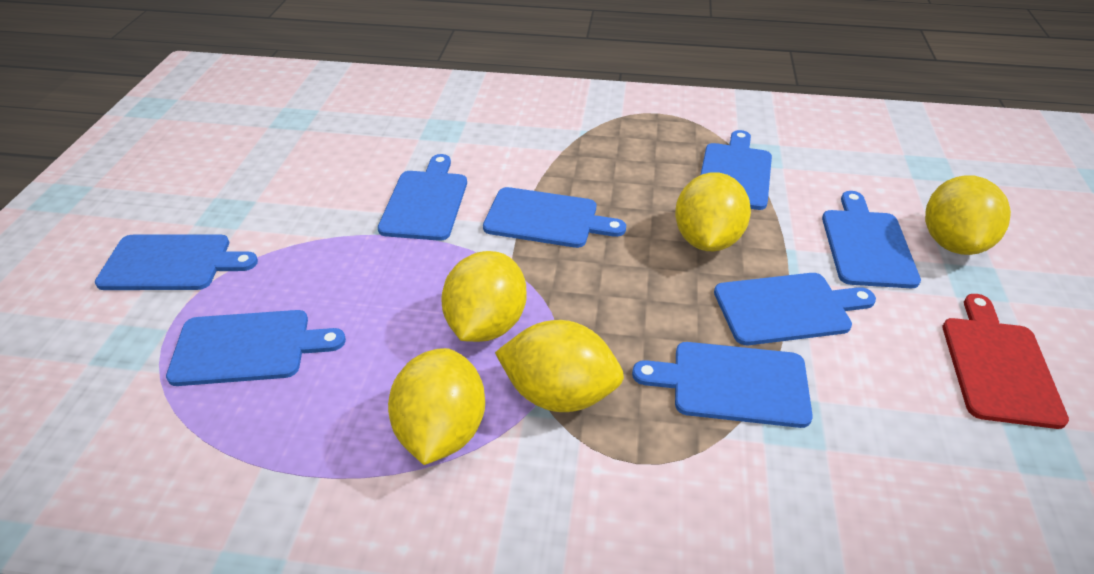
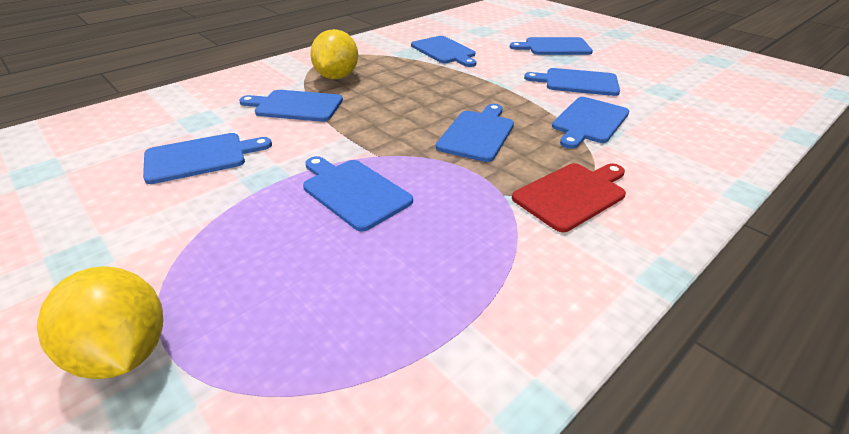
yellow lemon: 5 -> 2

